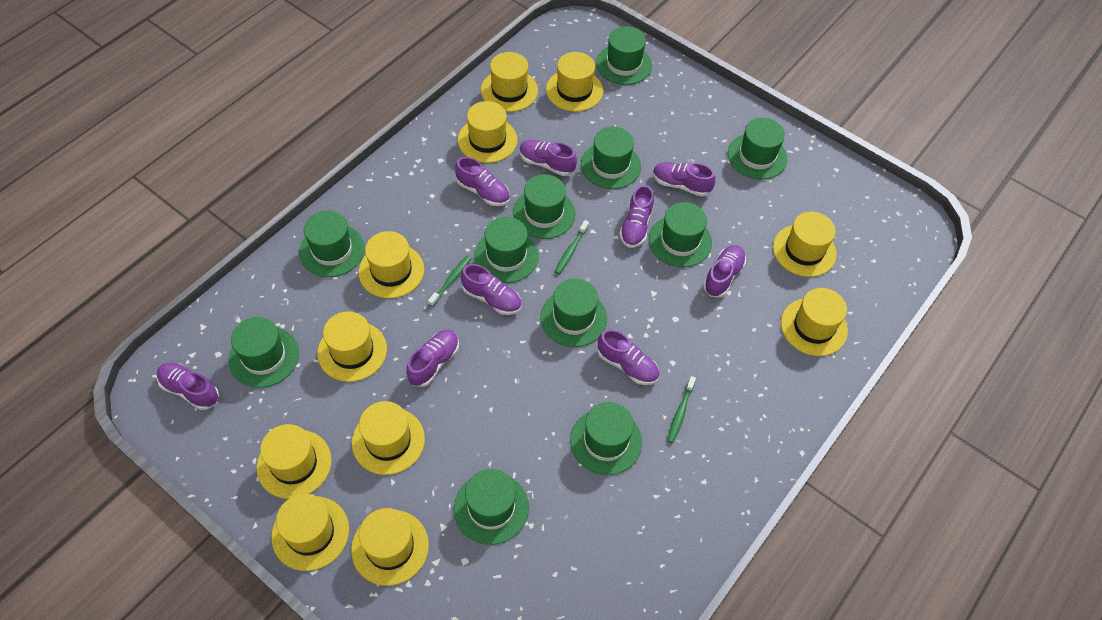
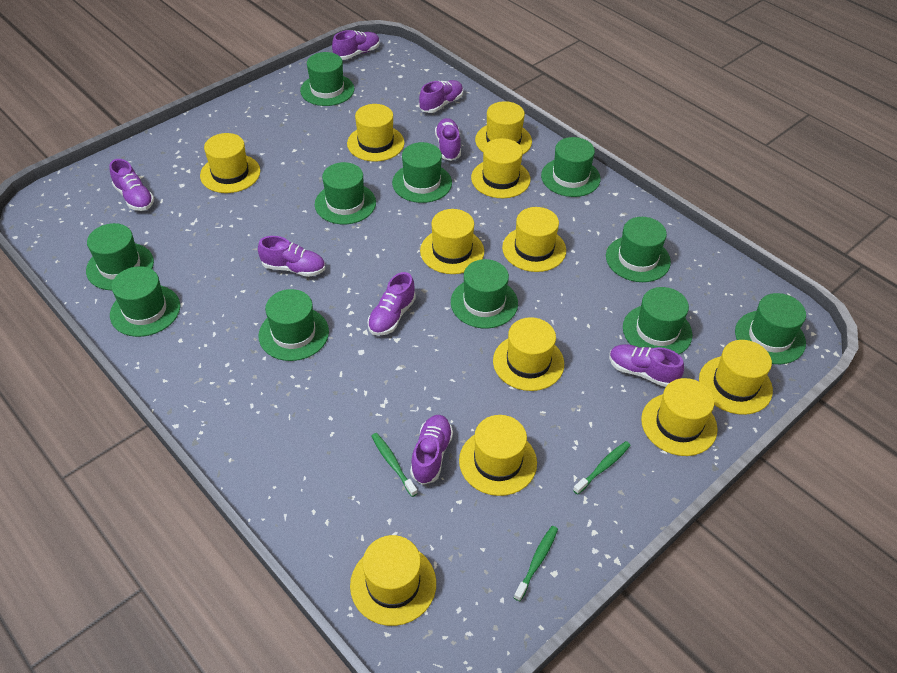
purple shoe: 9 -> 8

